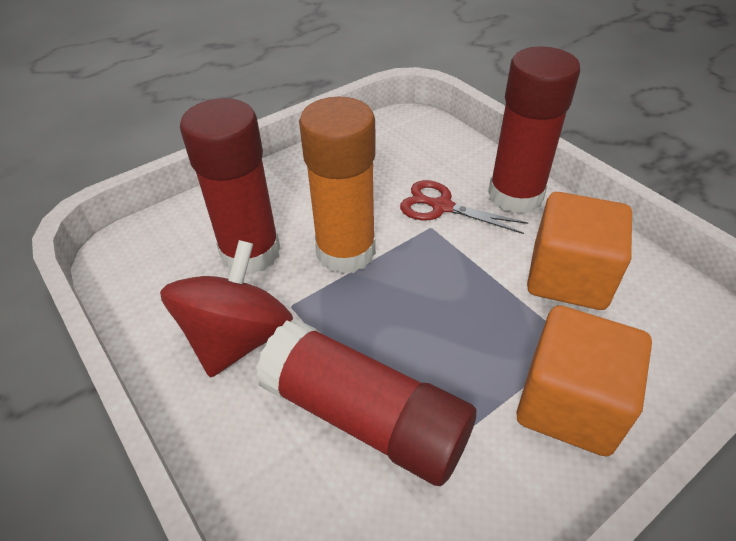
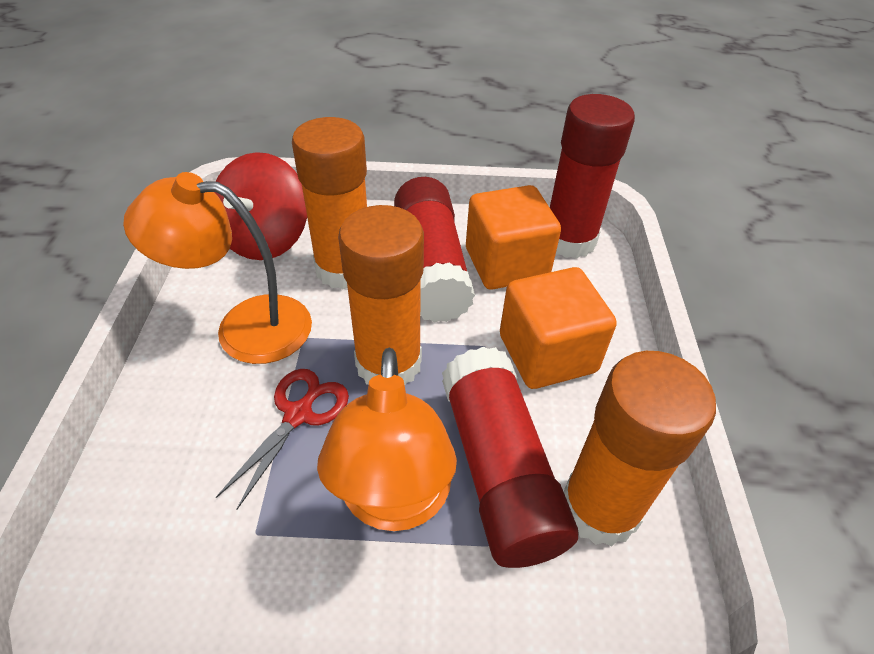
orange glue stick: 1 -> 3
orange lamp: 0 -> 2

